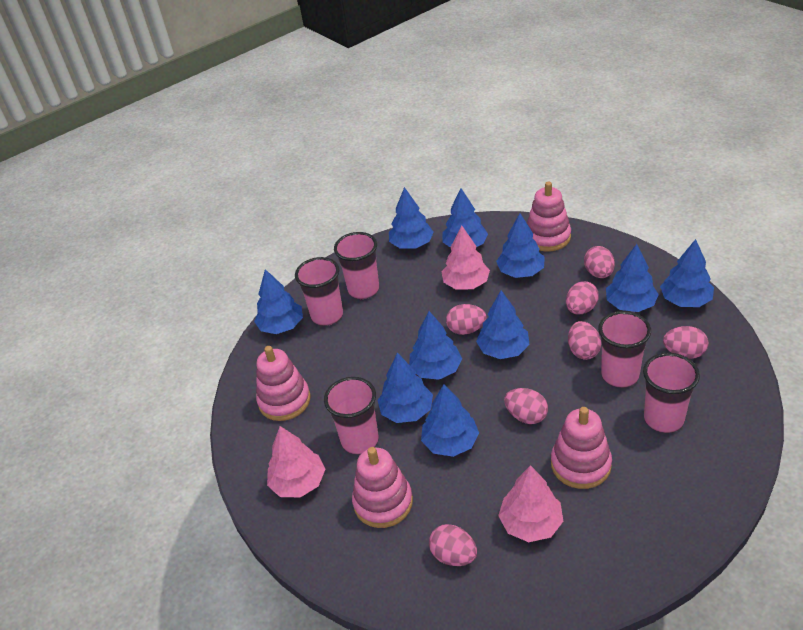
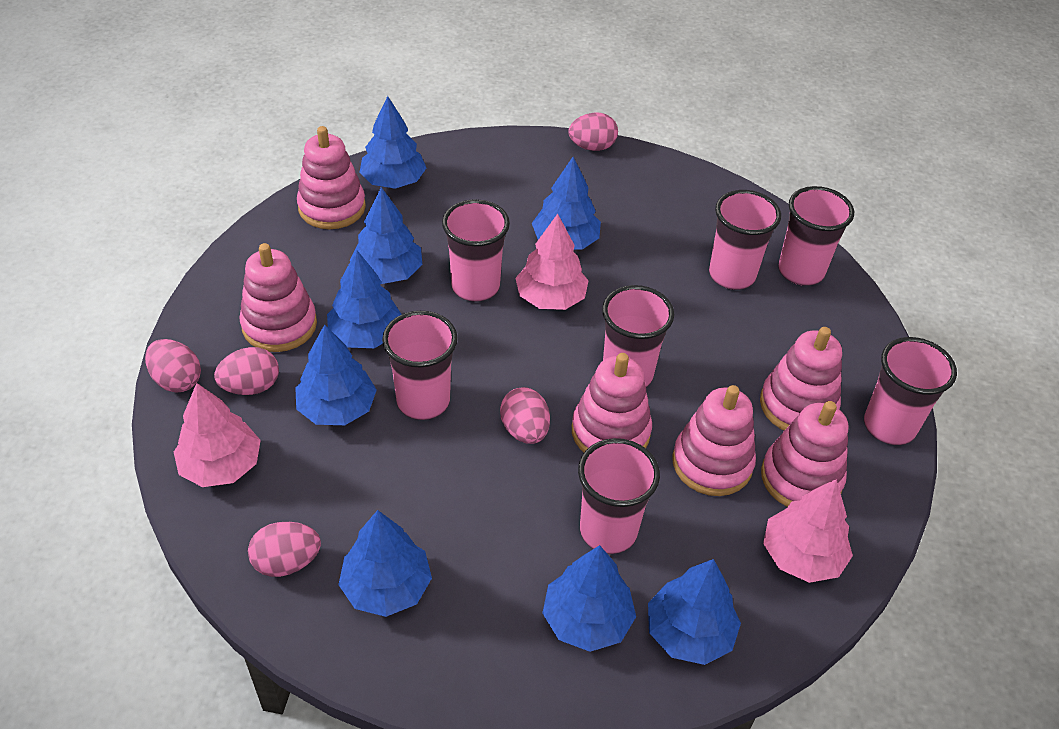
blue tree: 10 -> 8
pink cup: 5 -> 7
pink egg: 7 -> 5
pink stacking toy: 4 -> 6

